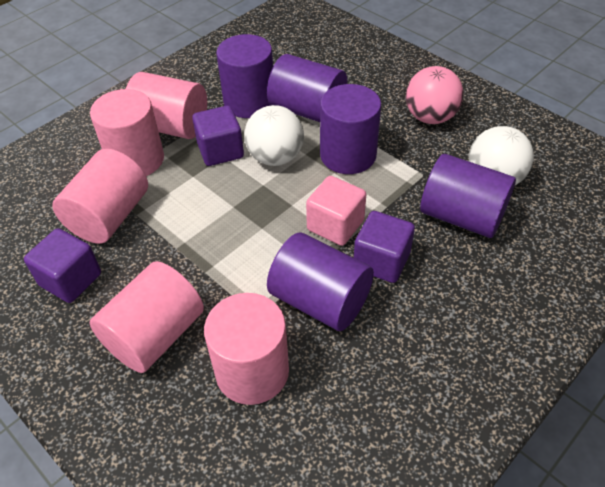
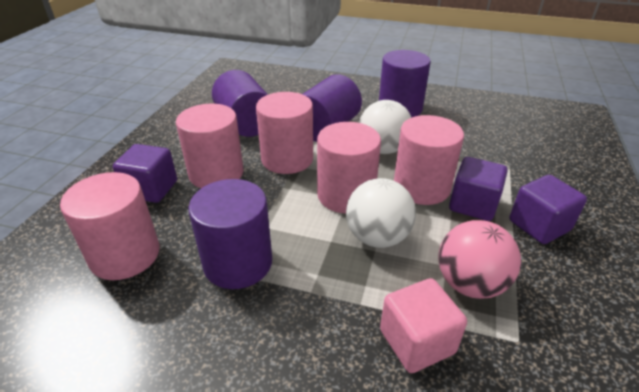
purple cylinder: 5 -> 4

